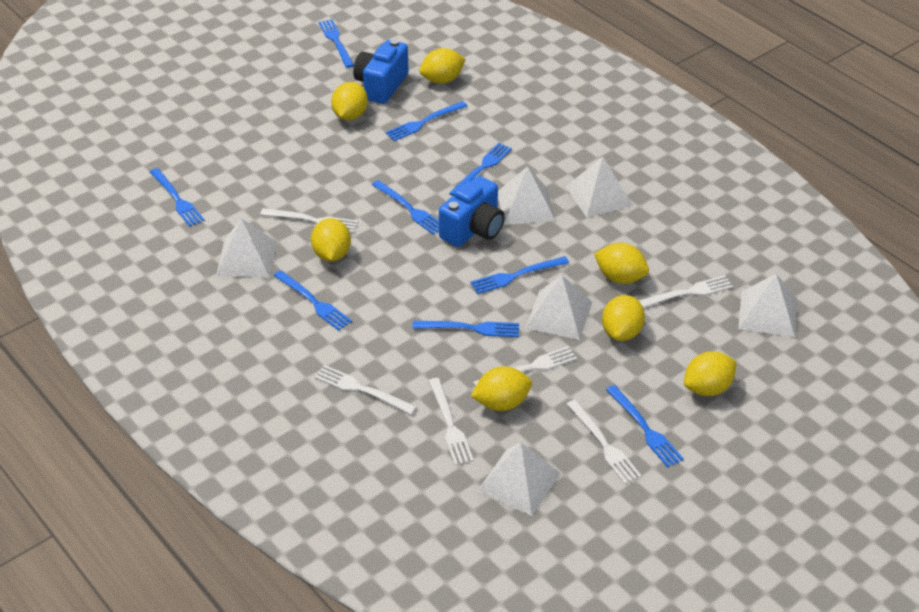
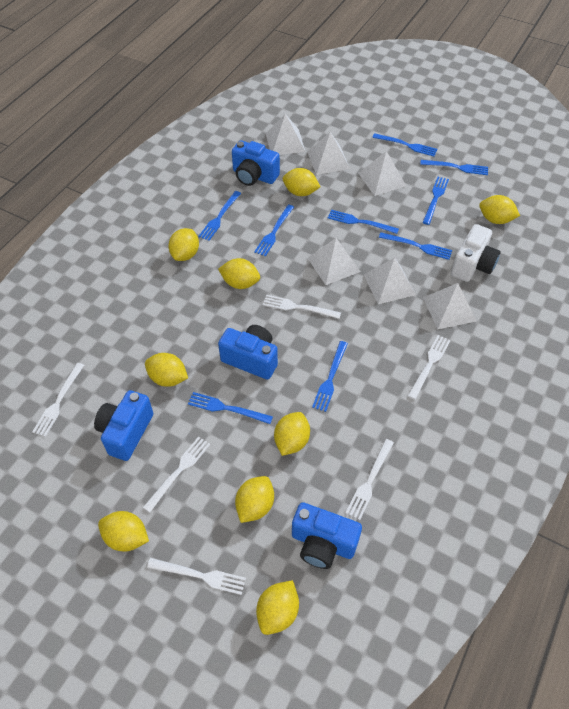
blue camera: 2 -> 4
white camera: 0 -> 1
yellow lemon: 7 -> 9

